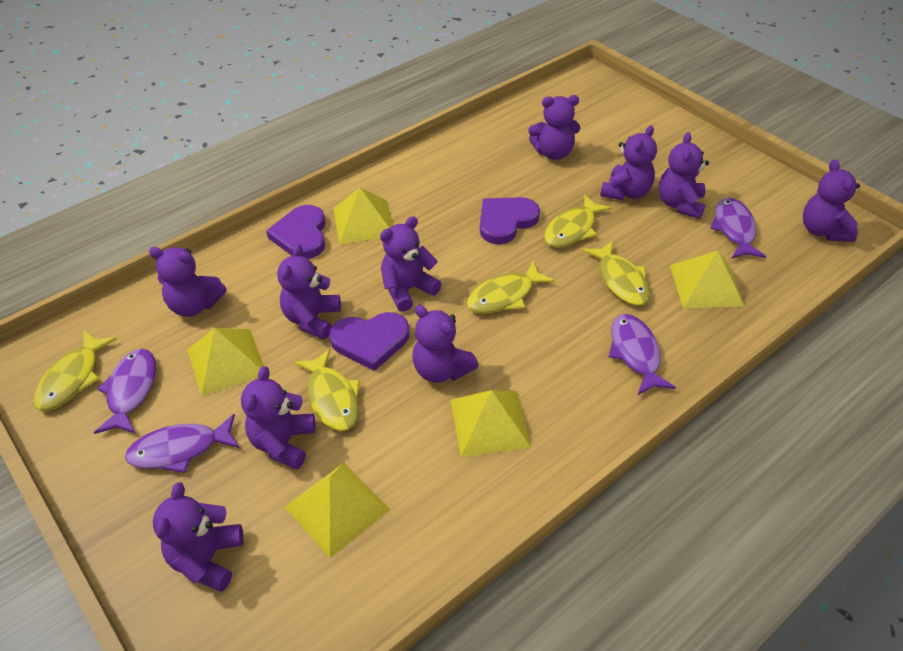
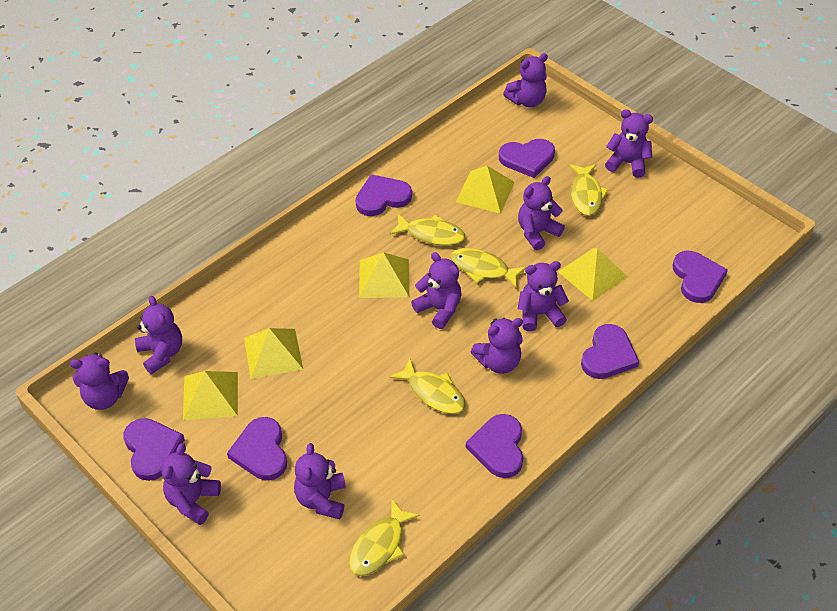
purple fish: 4 -> 0
purple heart: 3 -> 7

